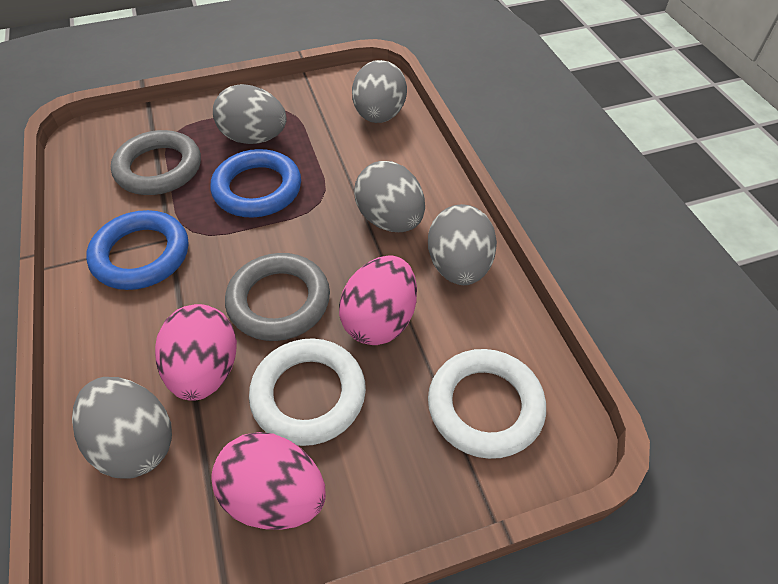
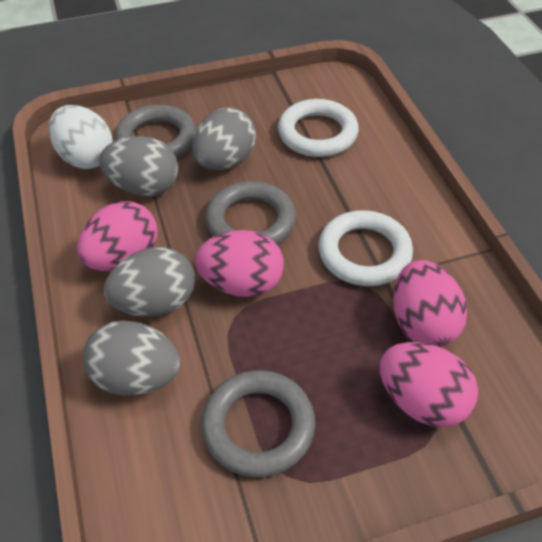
blue ring: 2 -> 0
grey egg: 5 -> 4
grey ring: 2 -> 3
pink egg: 3 -> 4
white egg: 0 -> 1

